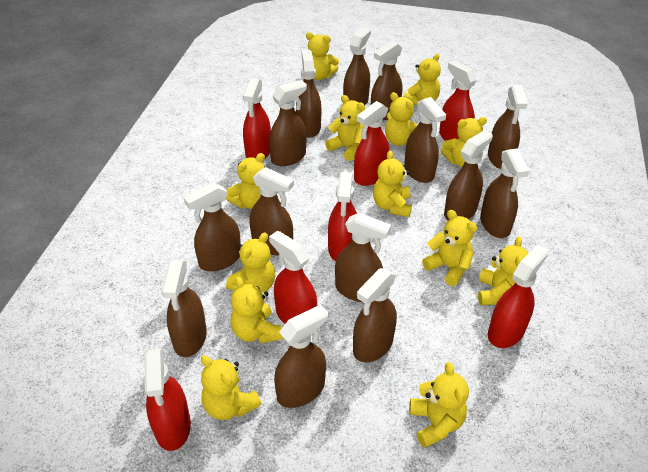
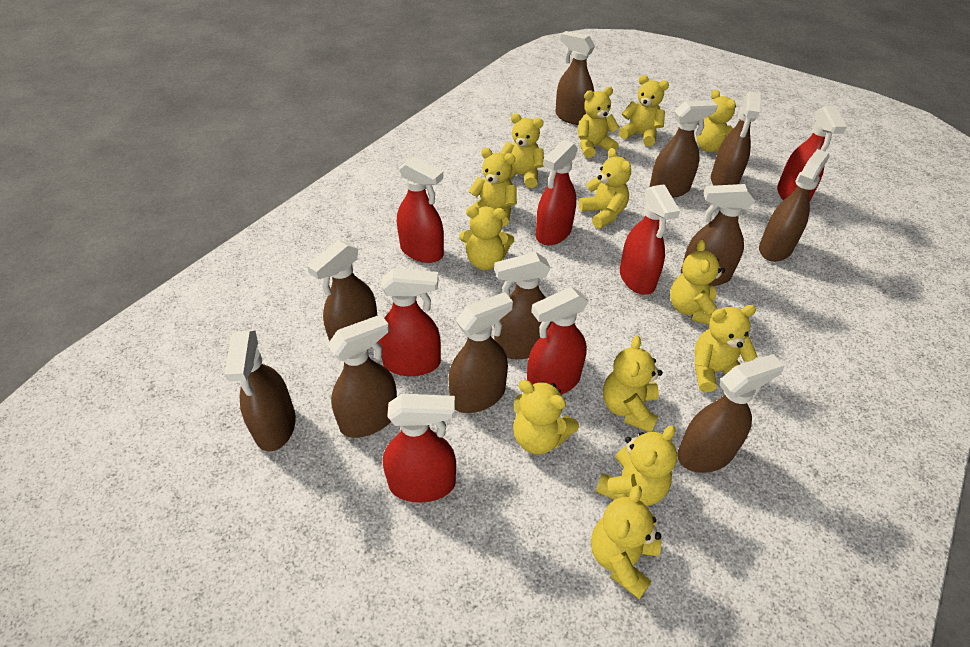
brown spray bottle: 14 -> 11

